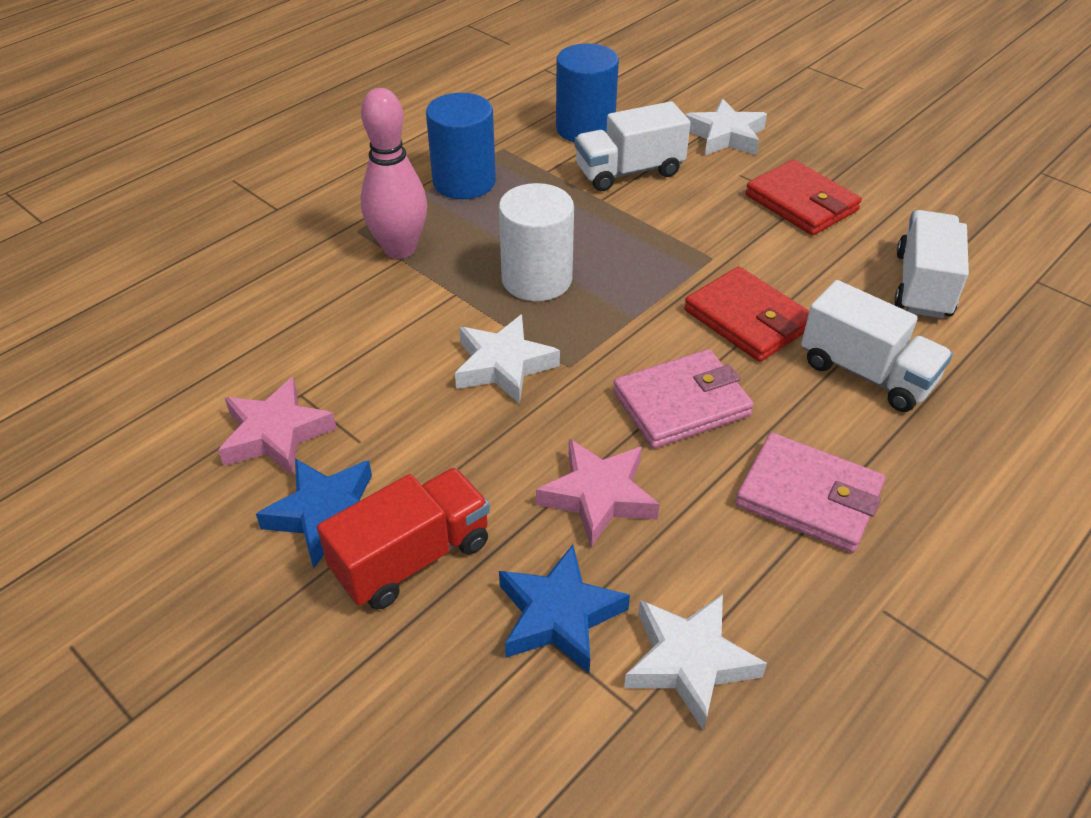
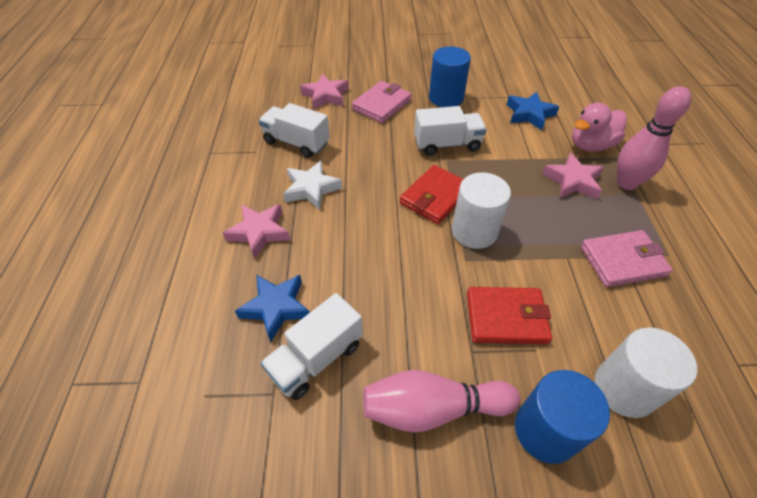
pink bowling pin: 1 -> 2
pink duck: 0 -> 1
pink star: 2 -> 3
red truck: 1 -> 0
white cylinder: 1 -> 2
white star: 3 -> 1

